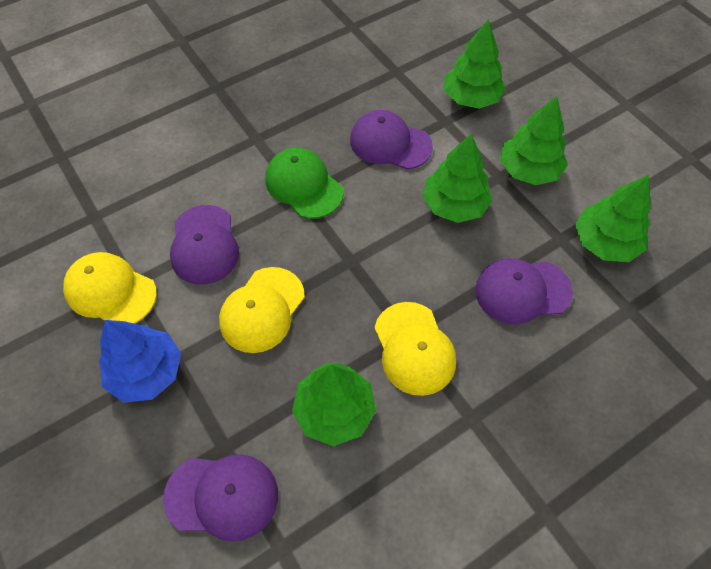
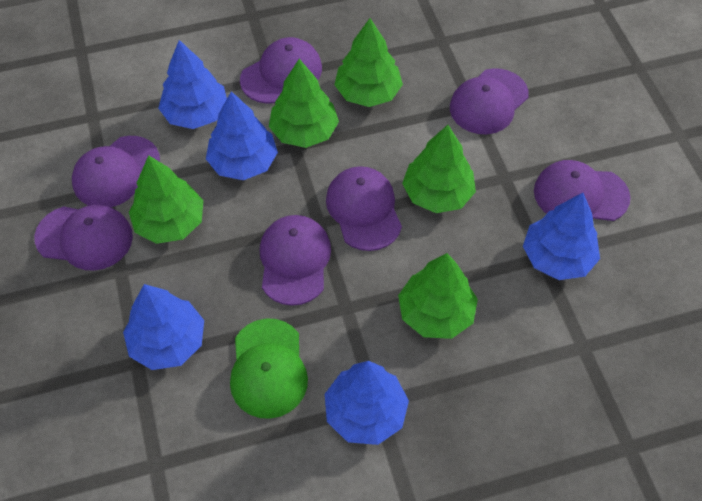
blue tree: 1 -> 5
purple cap: 4 -> 7
yellow cap: 3 -> 0

